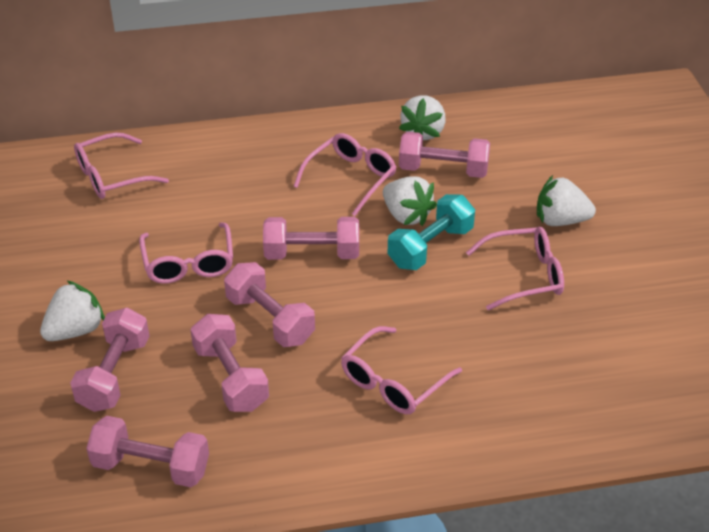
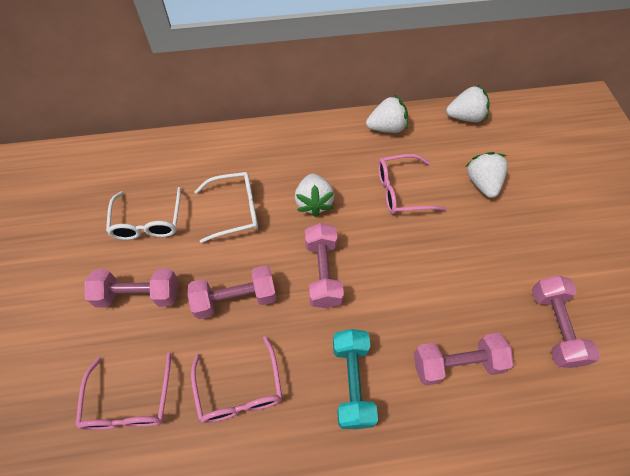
pink dumbbell: 6 -> 5
pink glasses: 5 -> 3
white glasses: 0 -> 2

